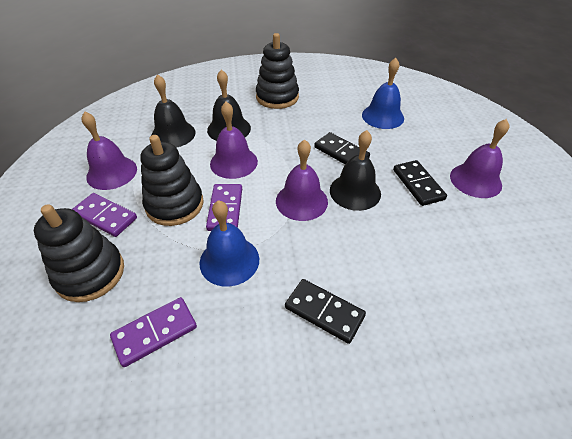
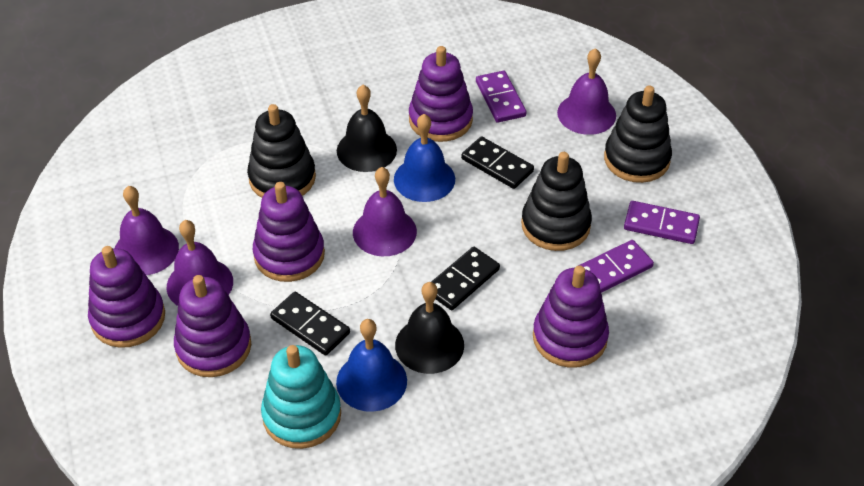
black bell: 3 -> 2
purple stacking toy: 0 -> 5
turquoise stacking toy: 0 -> 1

